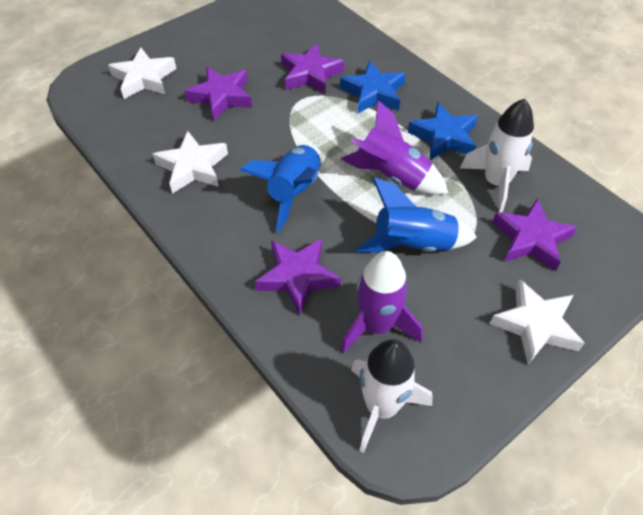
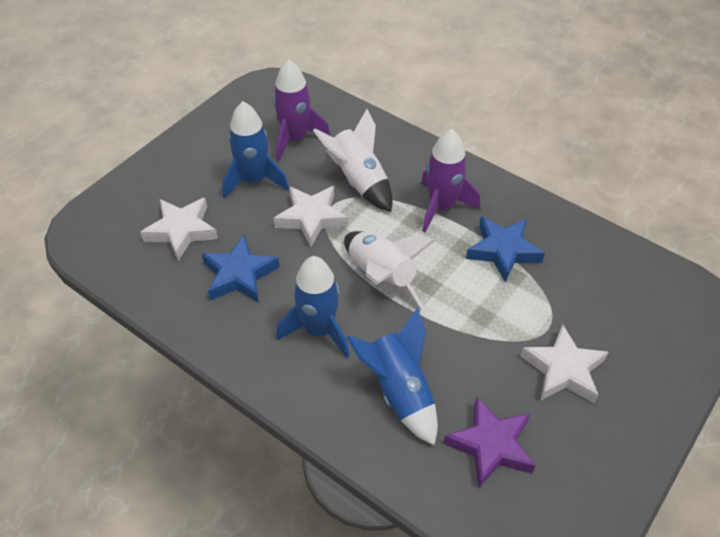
blue rocket: 2 -> 3
purple star: 4 -> 1

